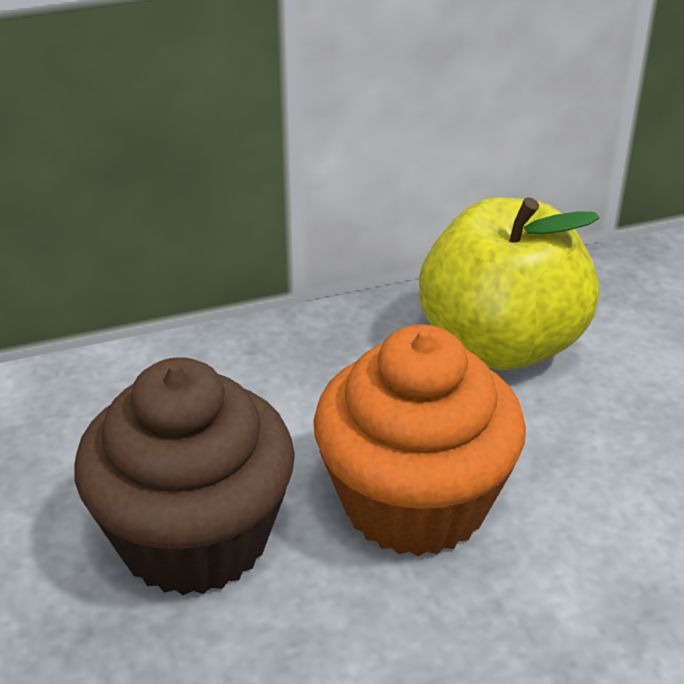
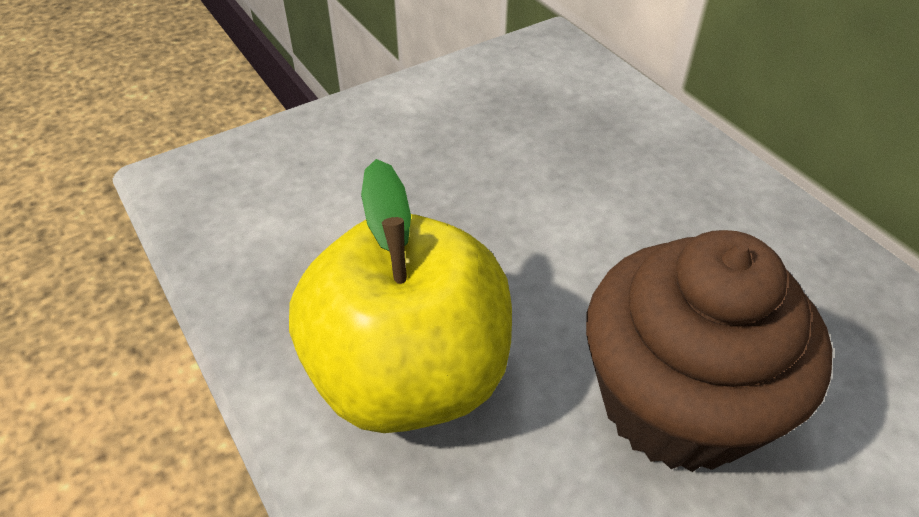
orange cupcake: 1 -> 0

